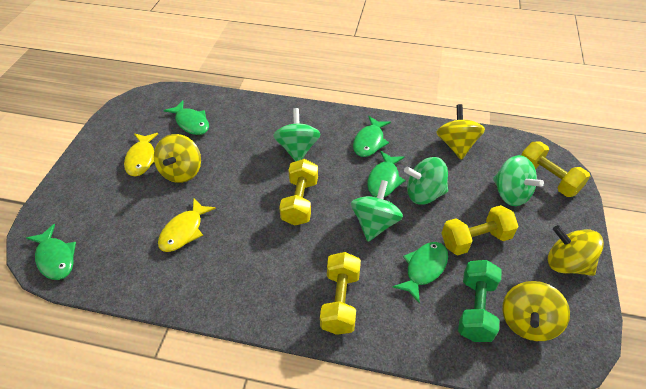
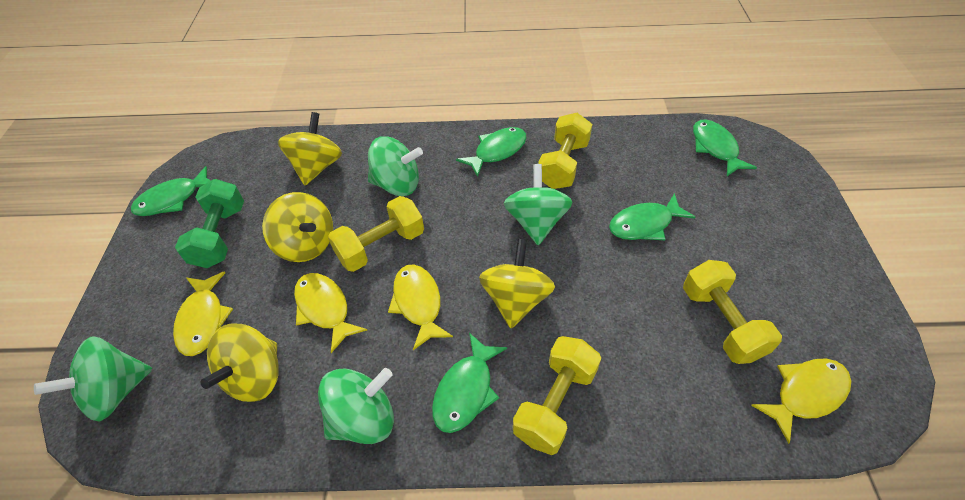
yellow fish: 2 -> 4

